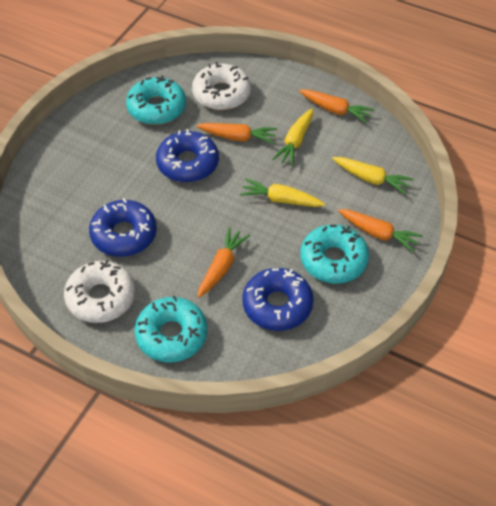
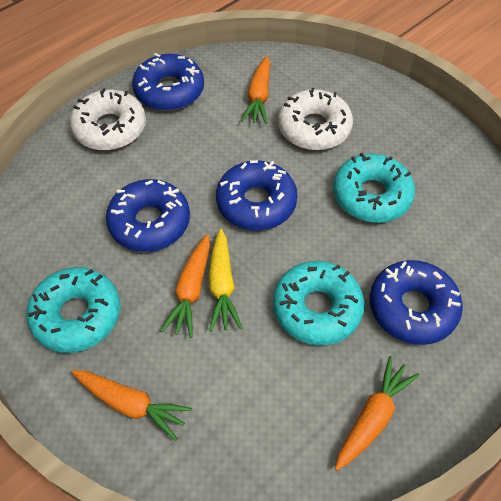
blue donut: 3 -> 4
yellow carrot: 3 -> 1

